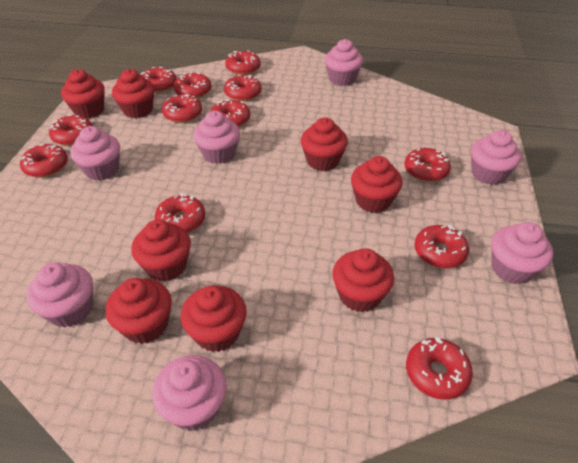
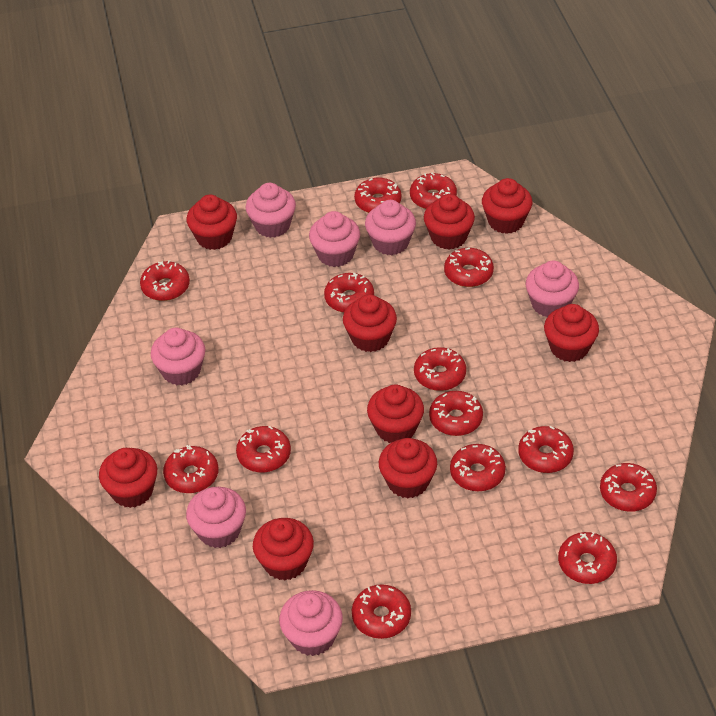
red cupcake: 8 -> 9
red donut: 12 -> 14

